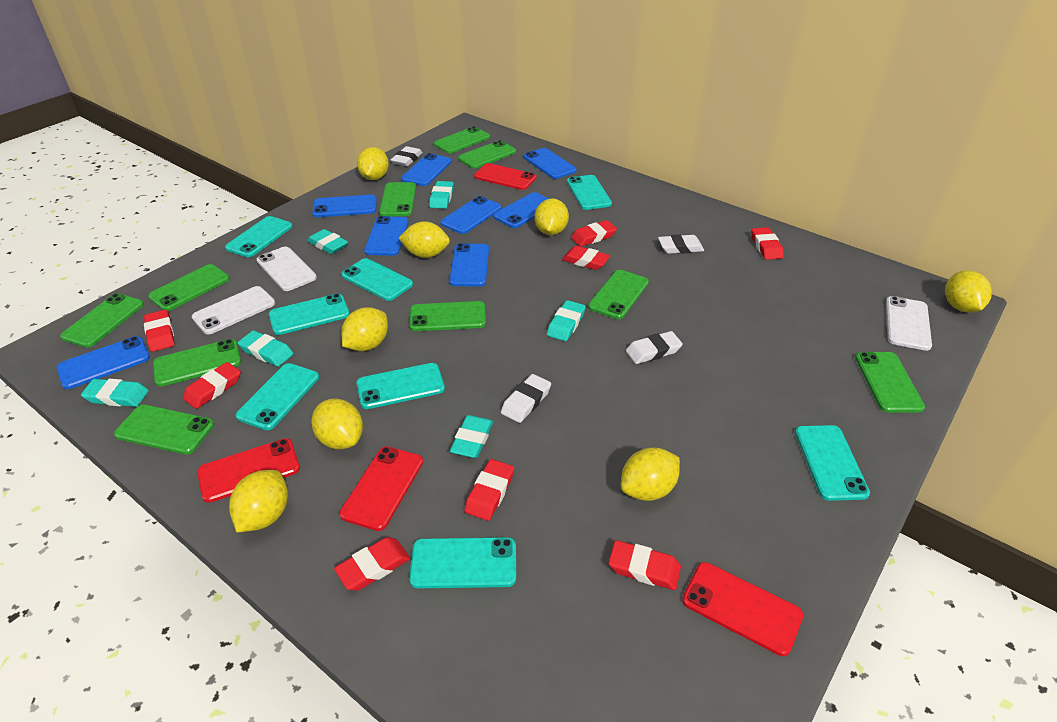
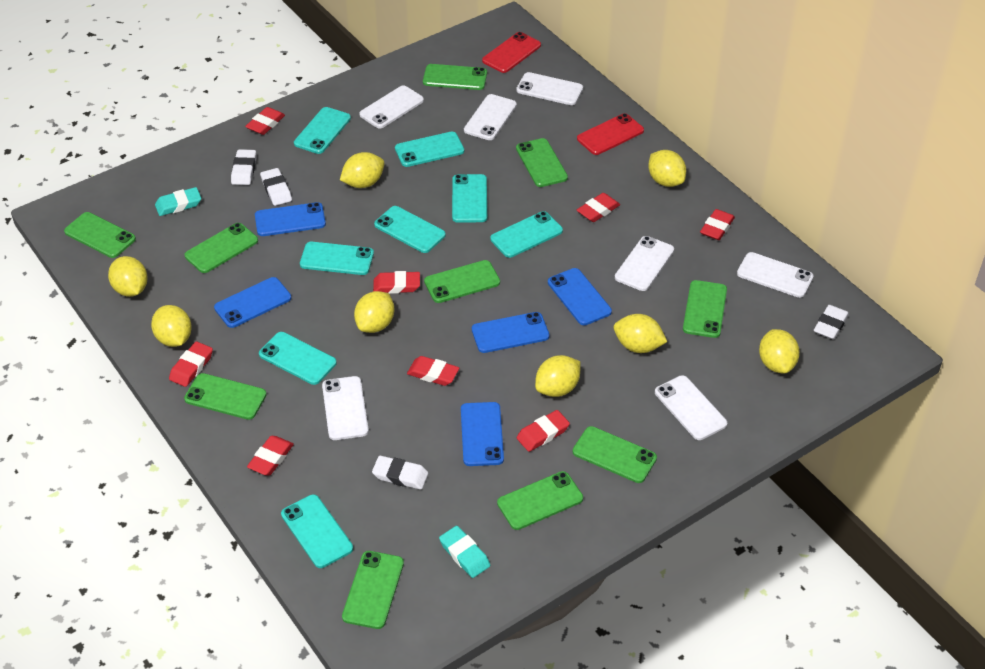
blue phone: 8 -> 5
red phone: 4 -> 2
turquoise eraser: 6 -> 2
white phone: 3 -> 7

